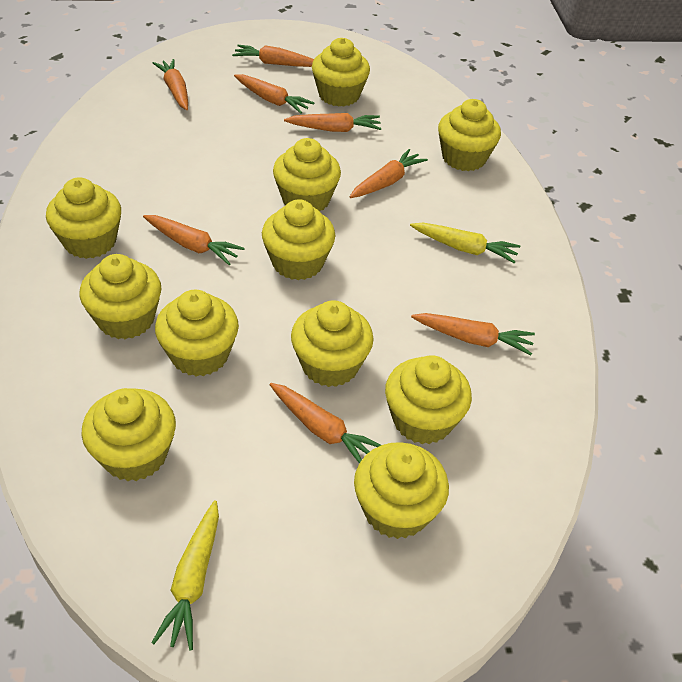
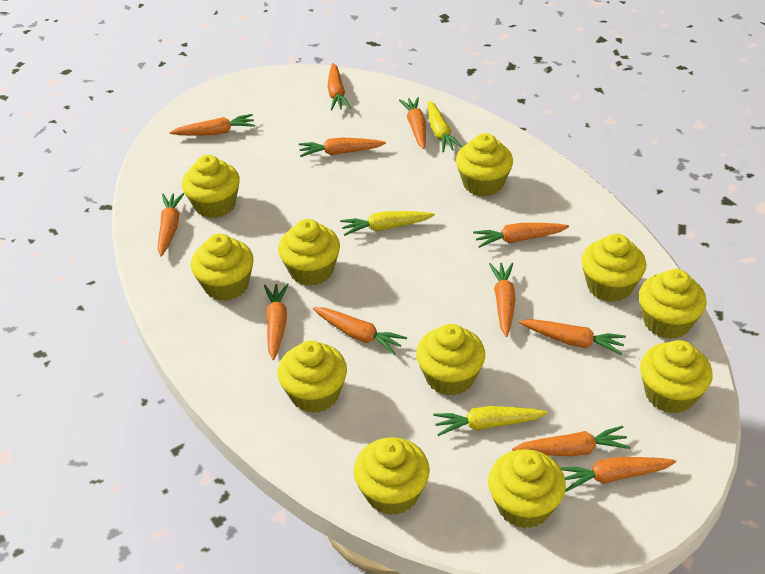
orange carrot: 8 -> 12
yellow carrot: 2 -> 3

